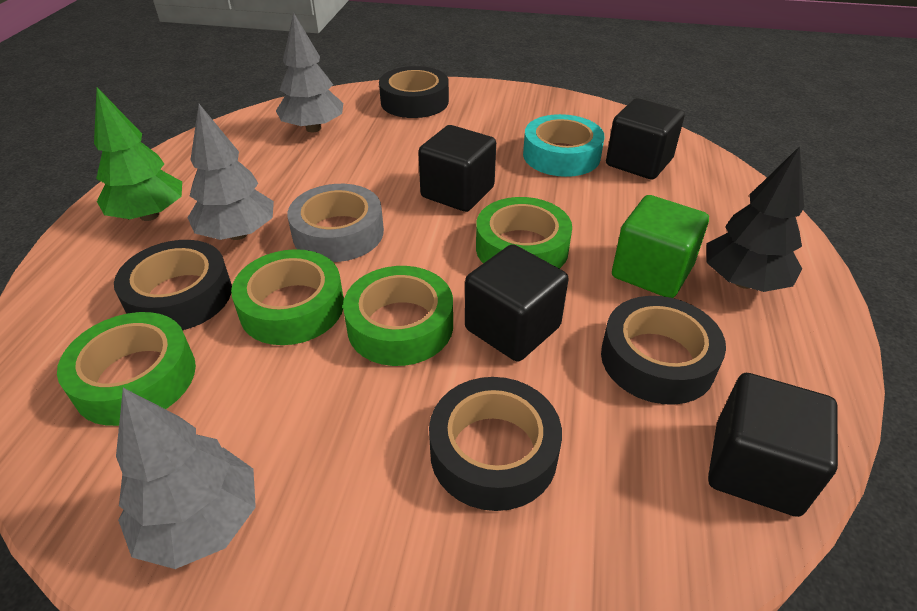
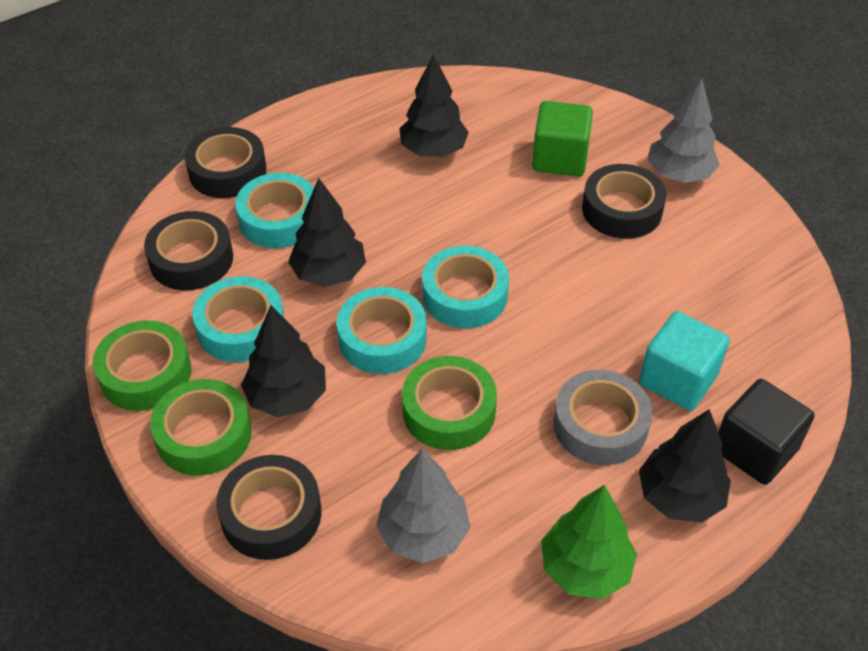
black cube: 4 -> 1
black tree: 1 -> 4
green tape: 4 -> 3
grey tree: 3 -> 2
turquoise cube: 0 -> 1
turquoise tape: 1 -> 4

